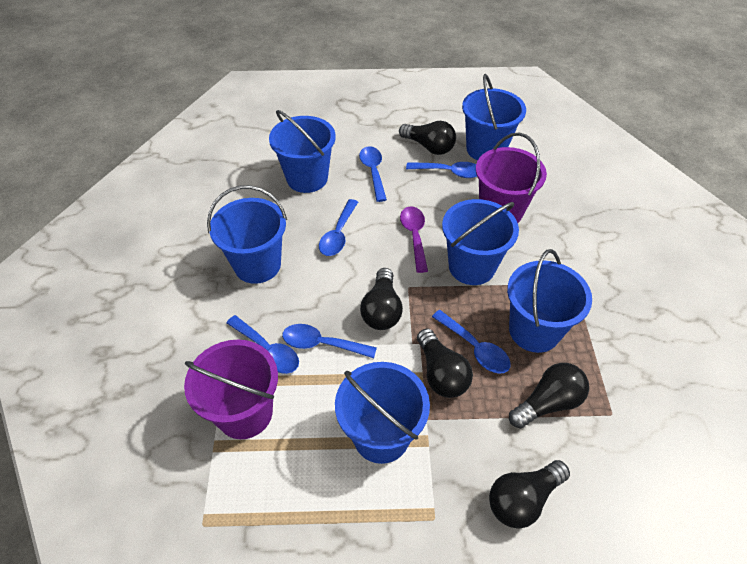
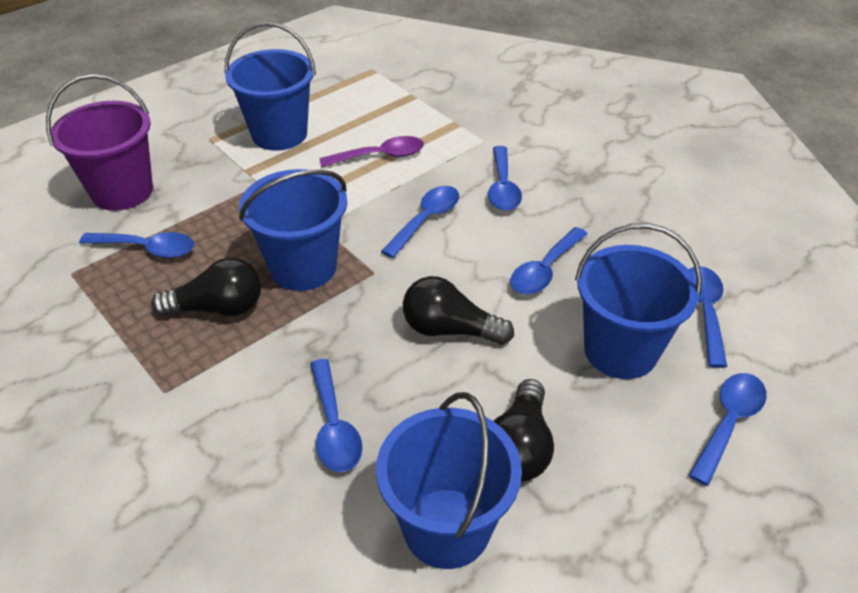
black light bulb: 5 -> 3
blue bucket: 6 -> 4
blue spoon: 6 -> 7
purple bucket: 2 -> 1

